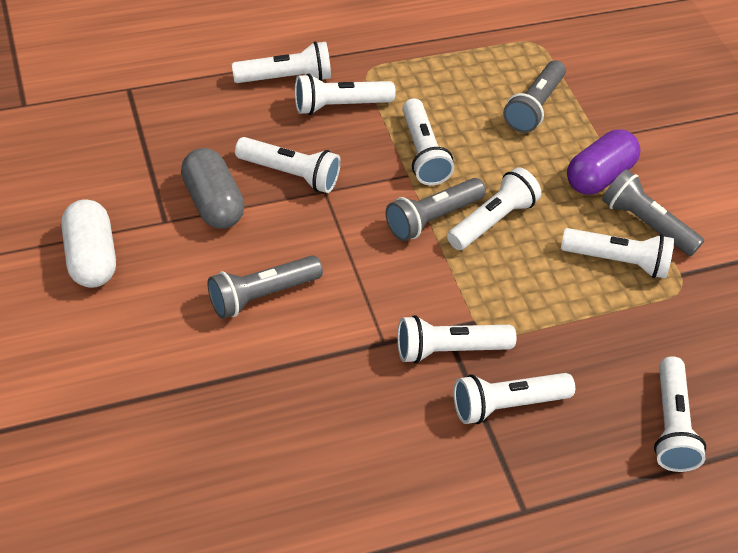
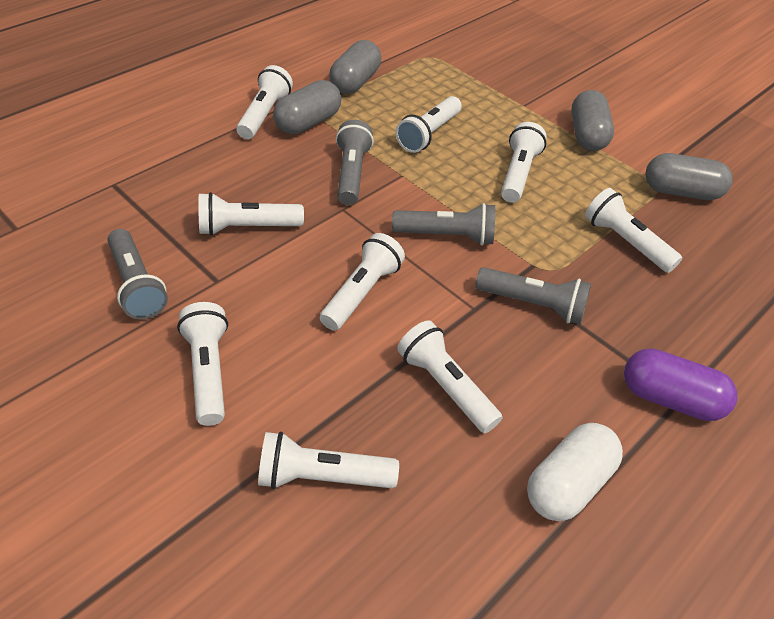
grey capsule: 1 -> 4

